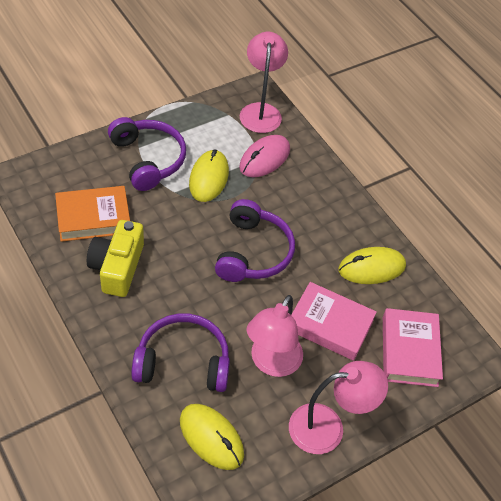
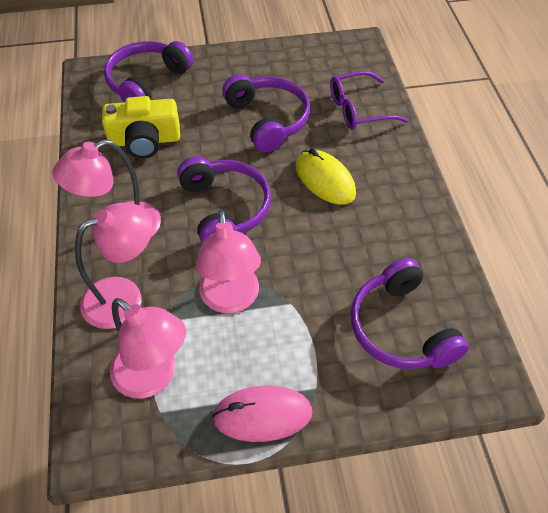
orange book: 1 -> 0
pink book: 2 -> 0
pink lamp: 3 -> 4
purple glasses: 0 -> 1
purple headphones: 3 -> 4
yellow mouse: 3 -> 1

